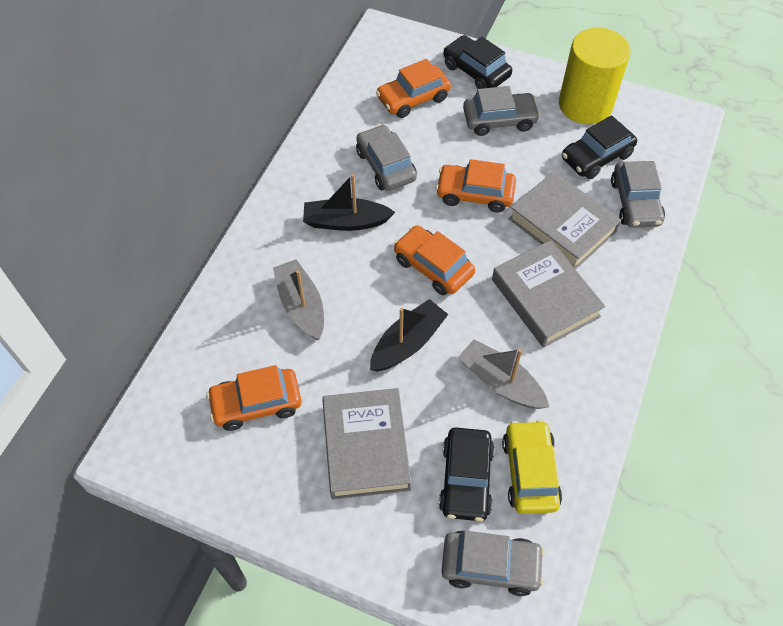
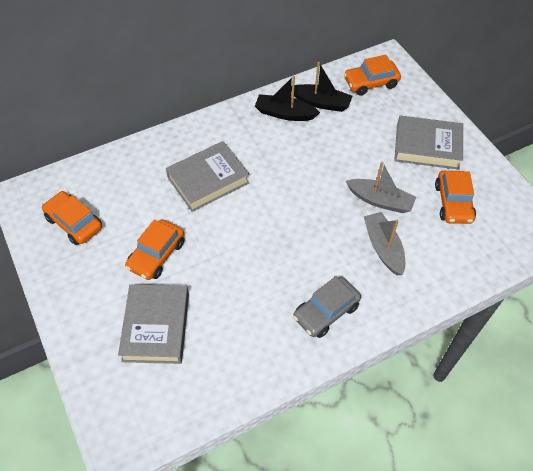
black car: 3 -> 0
grey car: 4 -> 1
yellow car: 1 -> 0
yellow cylinder: 1 -> 0

